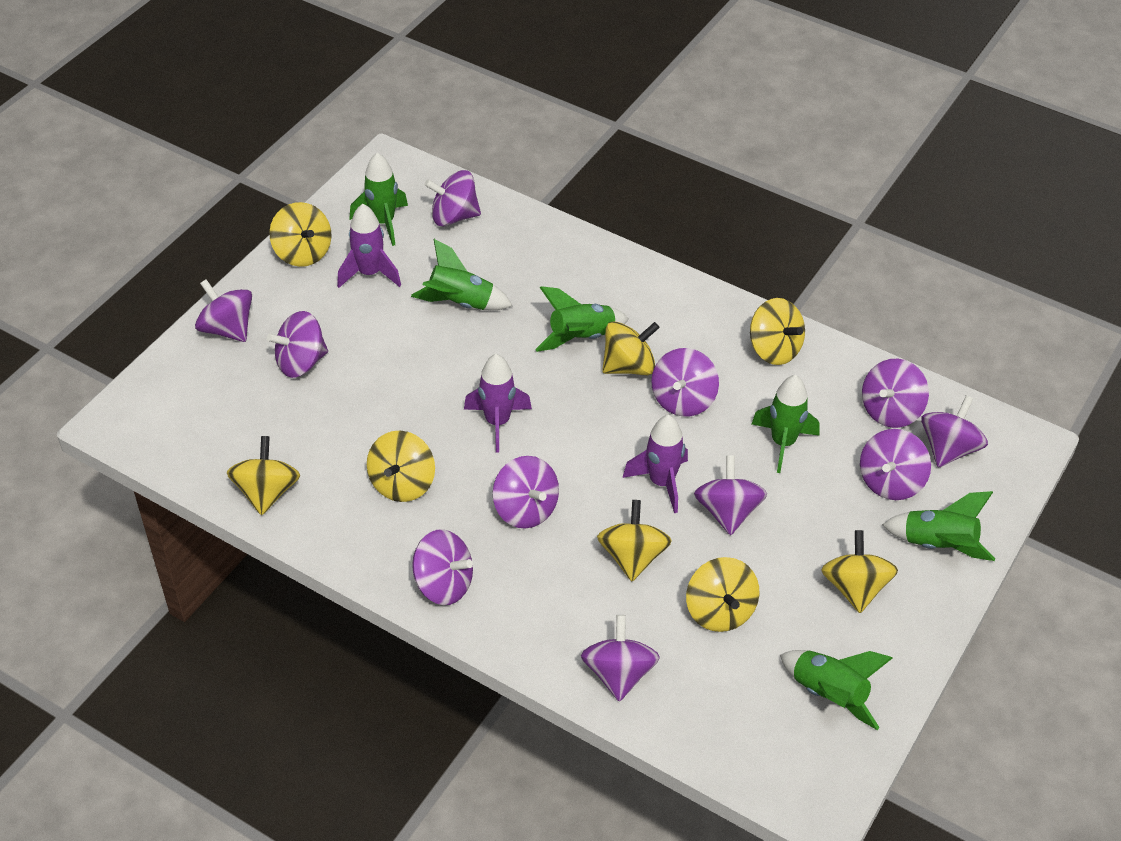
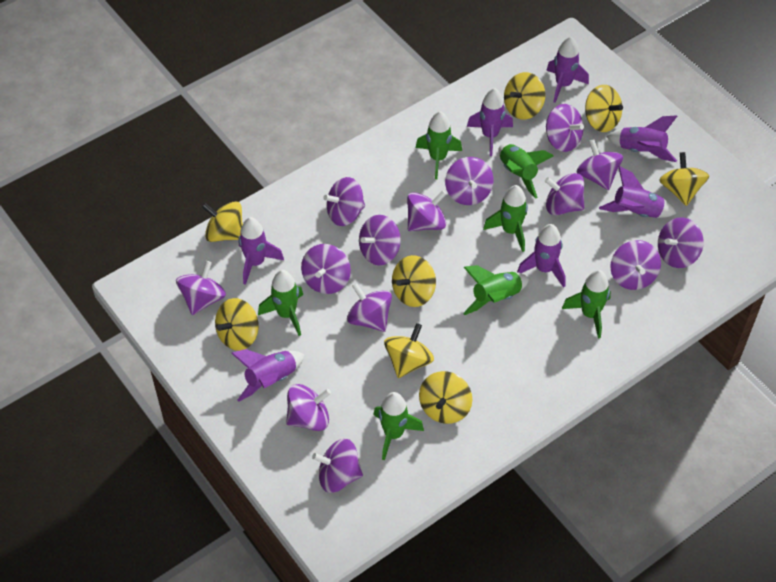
green rocket: 6 -> 7
purple rocket: 3 -> 7
purple spinning top: 11 -> 14

